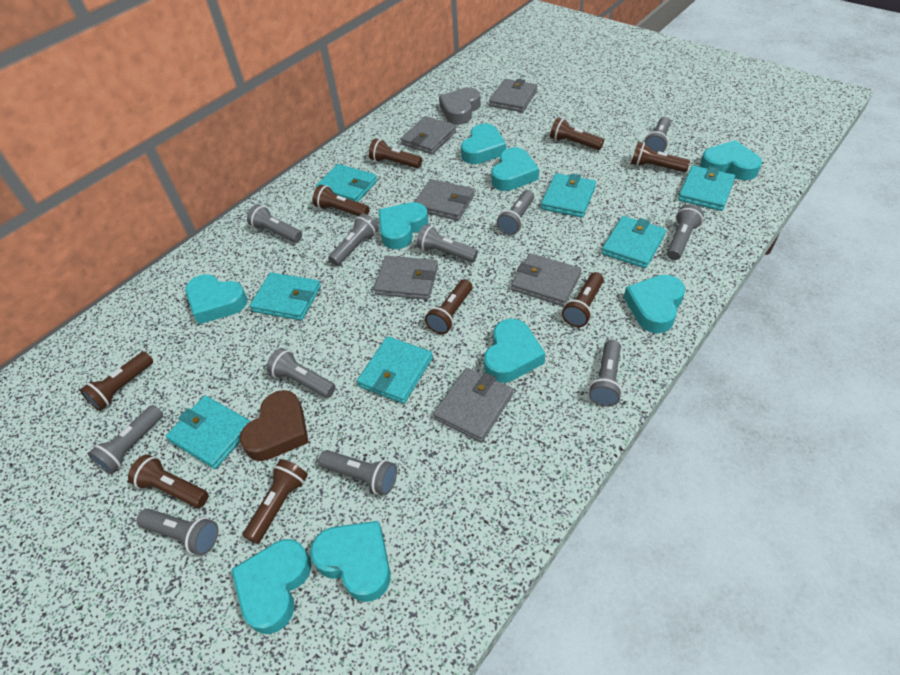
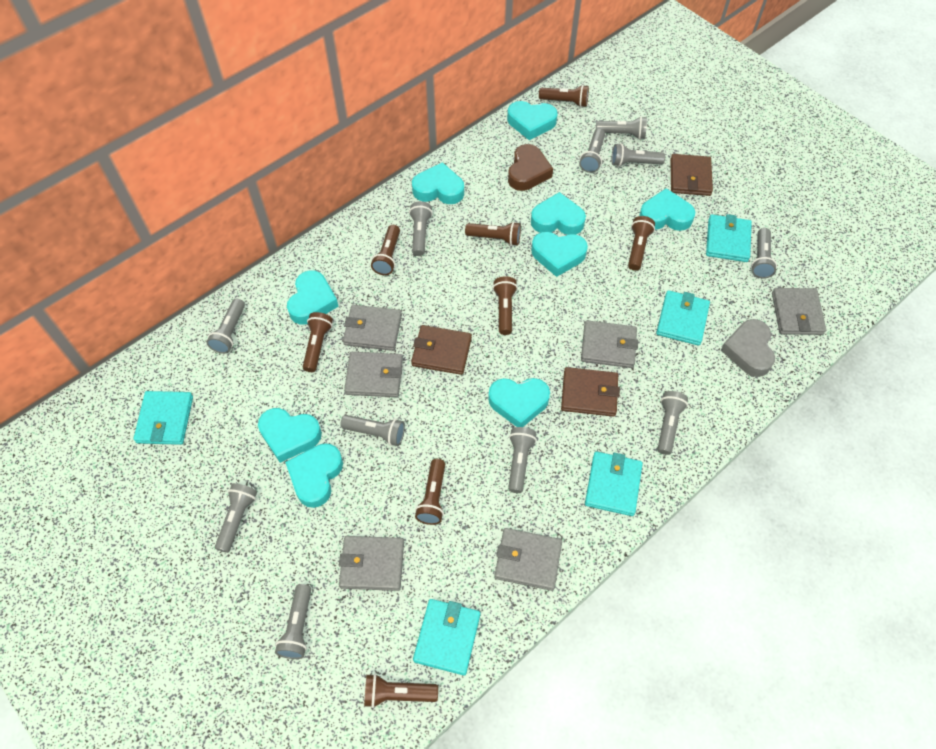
brown flashlight: 9 -> 8
brown wallet: 0 -> 3
turquoise wallet: 7 -> 5

